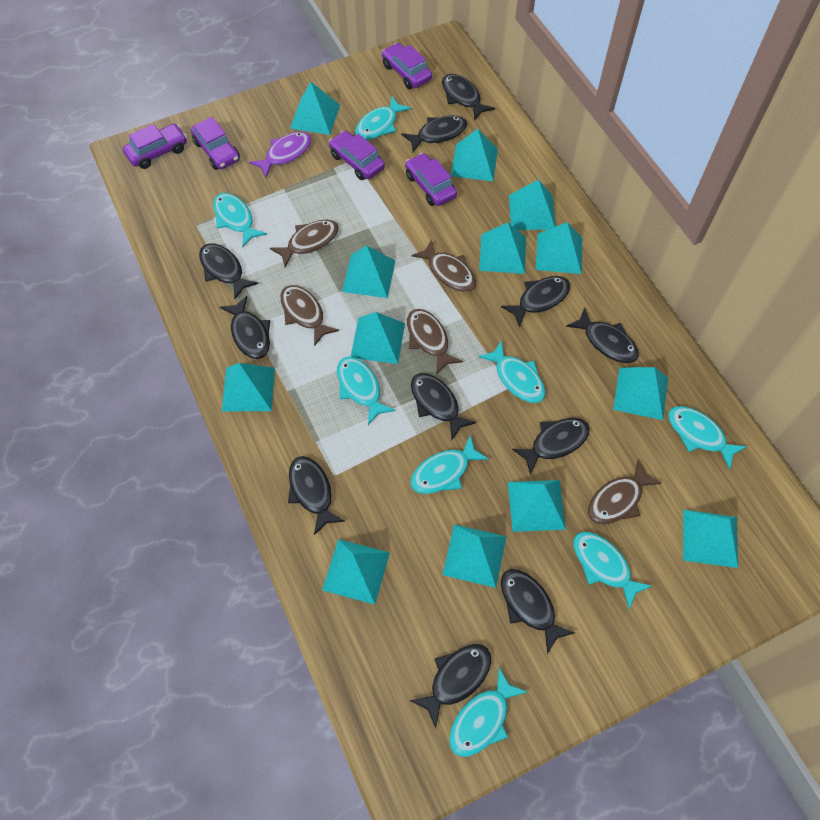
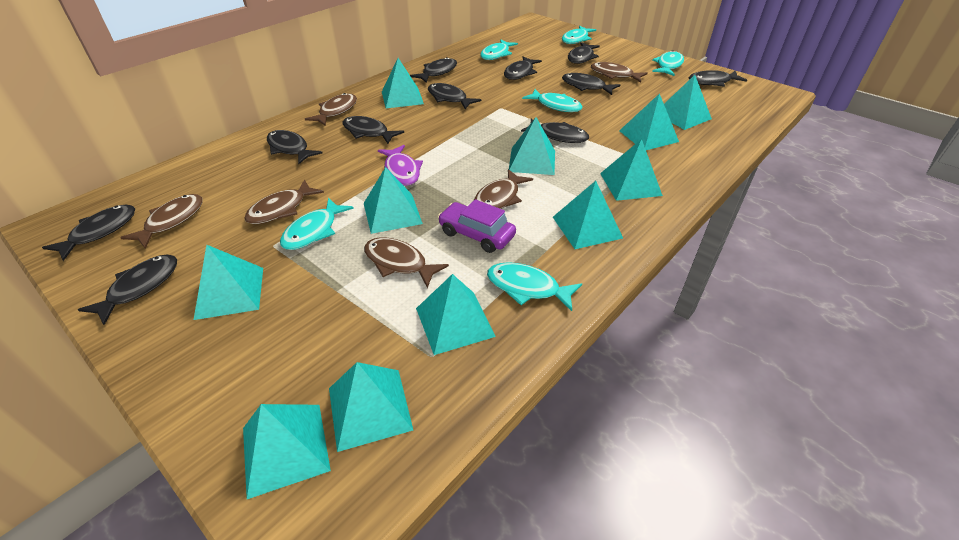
brown fish: 5 -> 6
purple car: 5 -> 1
turquoise fish: 8 -> 6
turquoise pyramid: 13 -> 11

